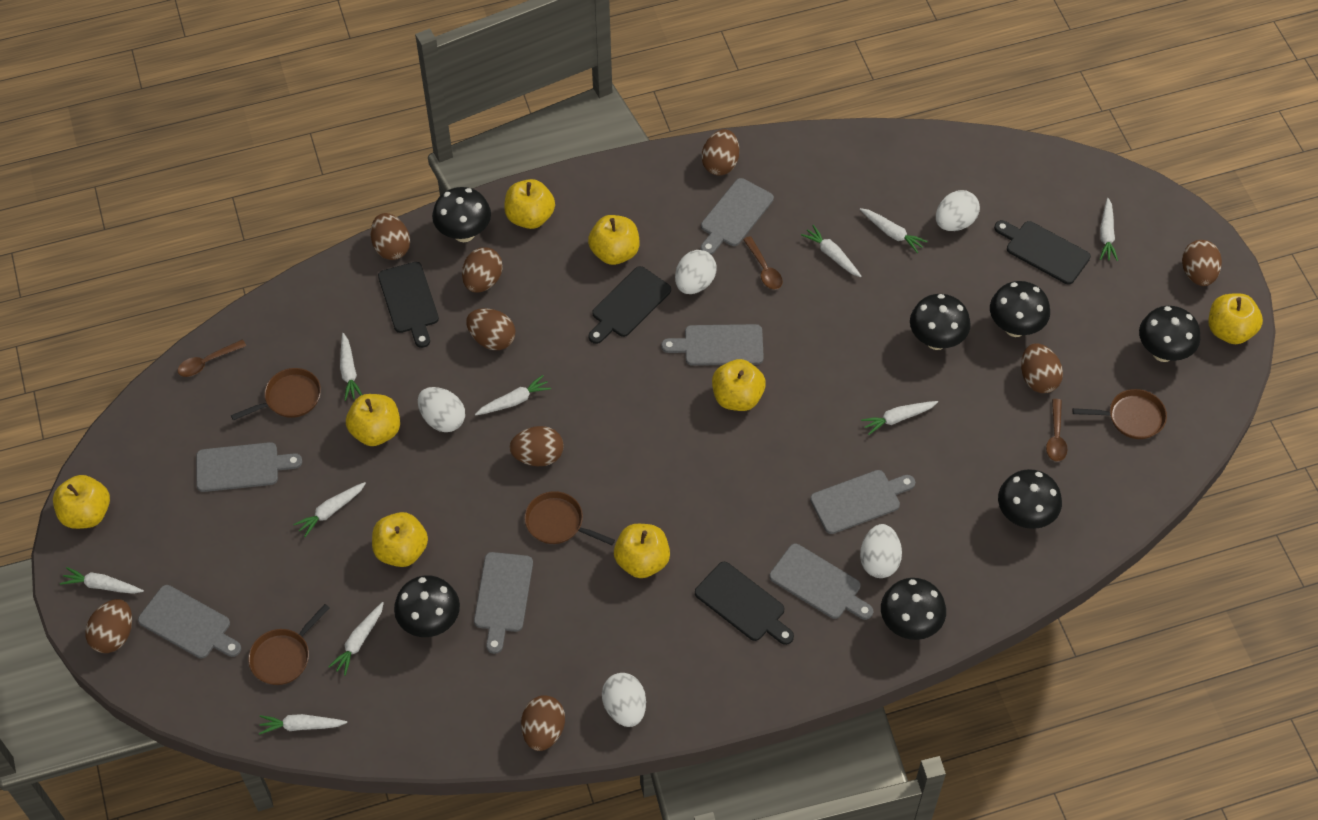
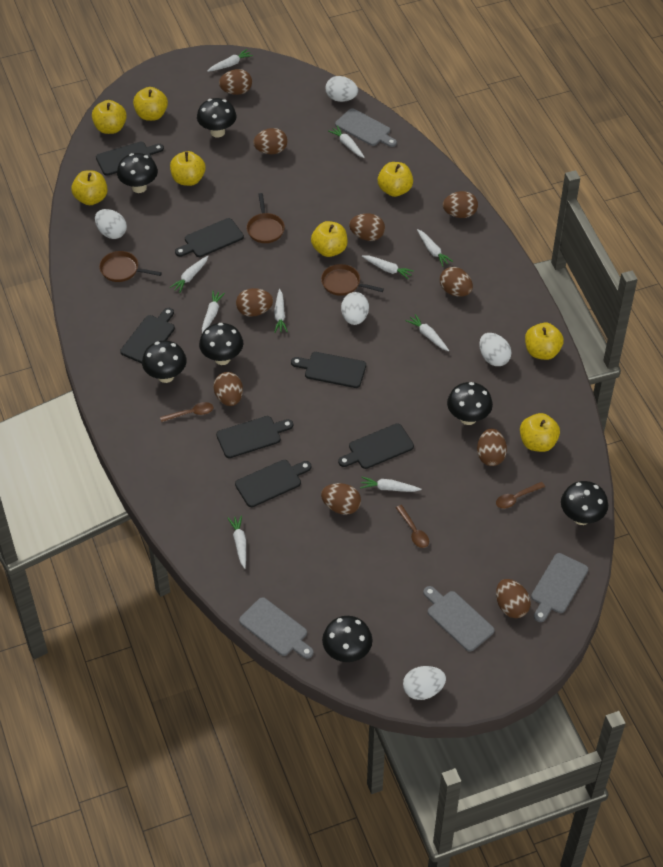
black cutting board: 4 -> 7
brown egg: 9 -> 10
brown pan: 4 -> 3
grey cutting board: 7 -> 4

